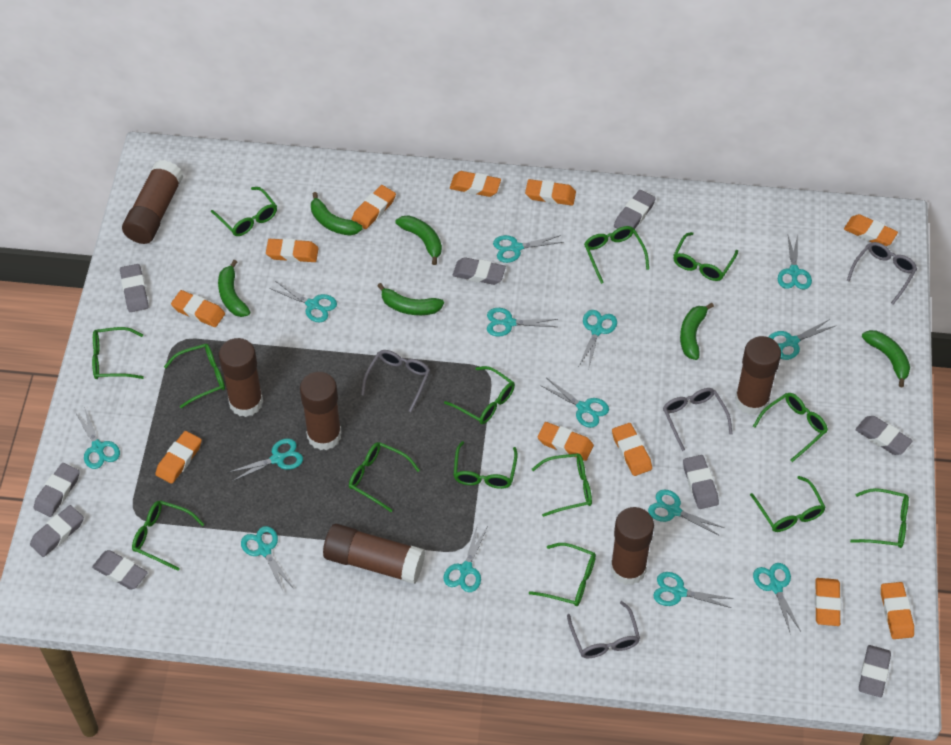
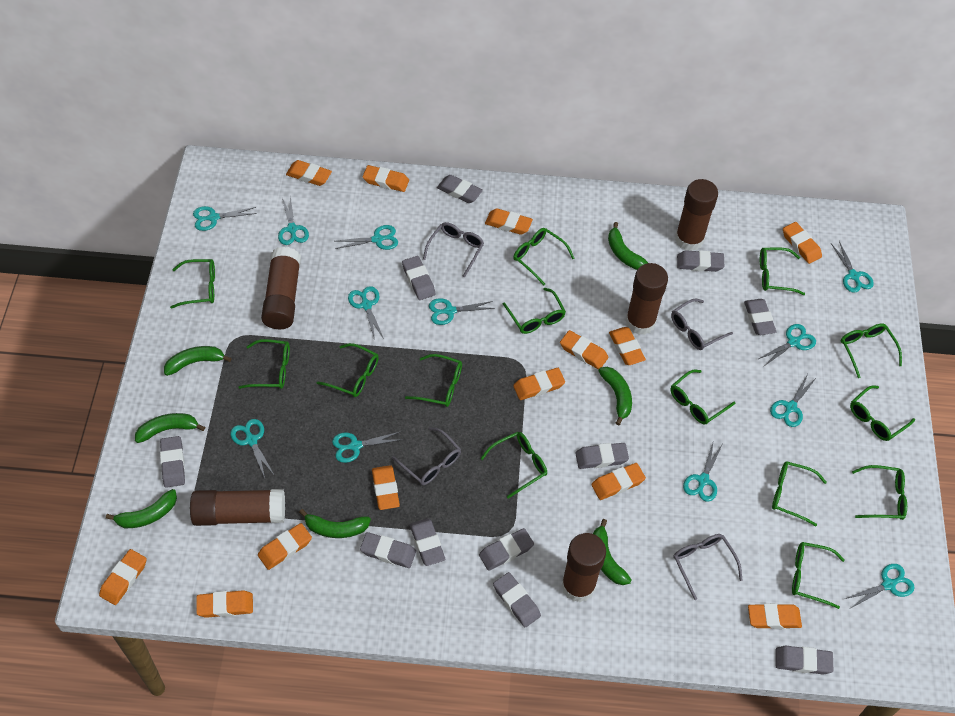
brown glue stick: 6 -> 5
green banana: 6 -> 7
grey eraser: 9 -> 11
orange eraser: 11 -> 13
turquoise scissors: 14 -> 12

